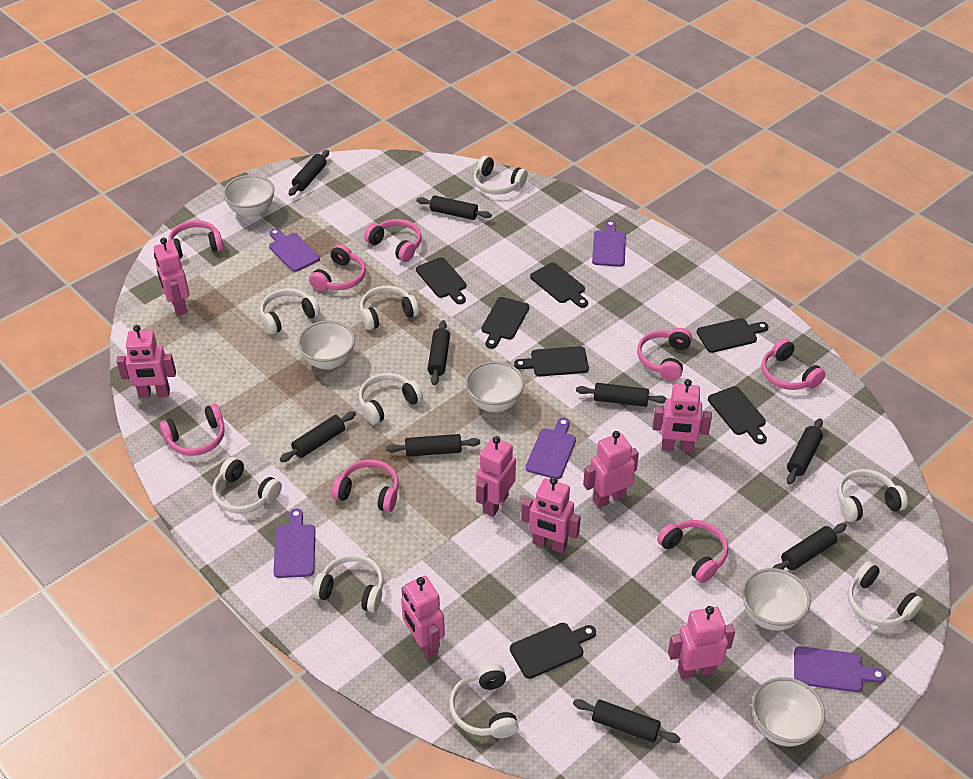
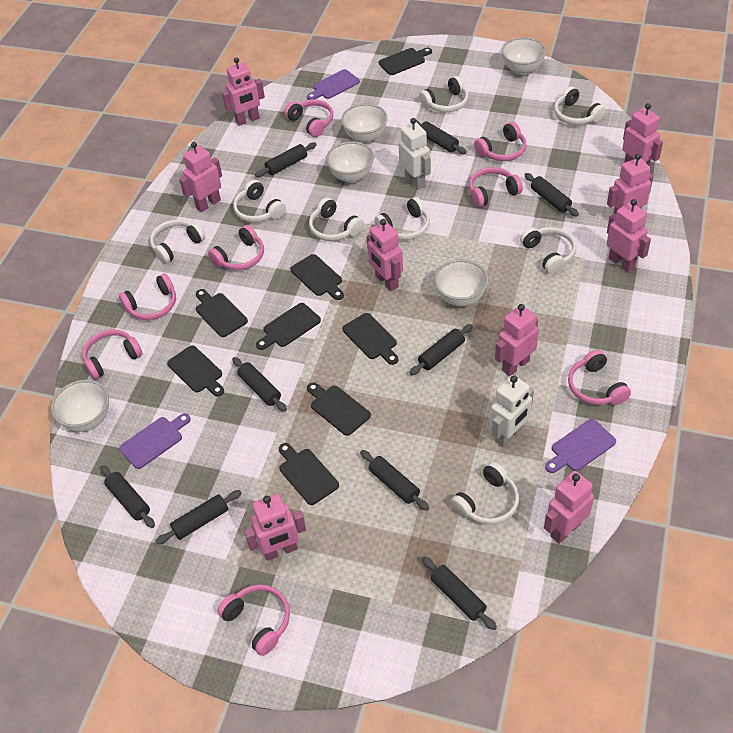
black cutting board: 7 -> 8
pink robot: 8 -> 9
purple cutting board: 5 -> 3
white headphones: 9 -> 8
white robot: 0 -> 2

